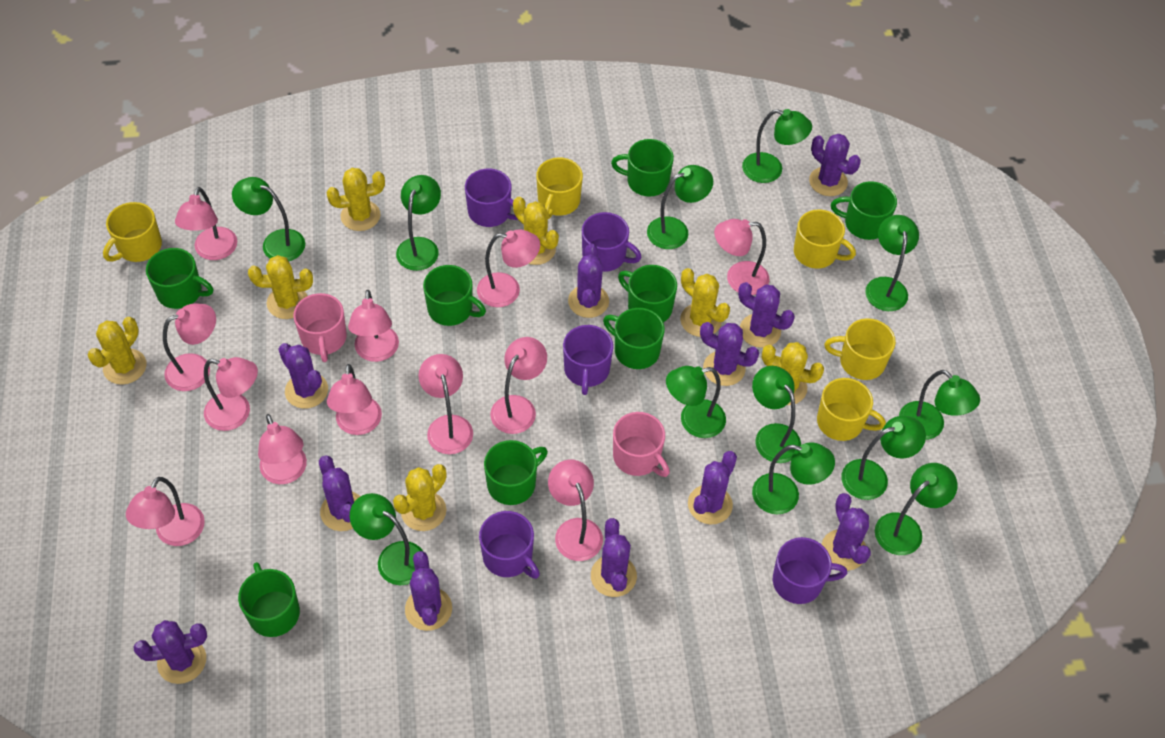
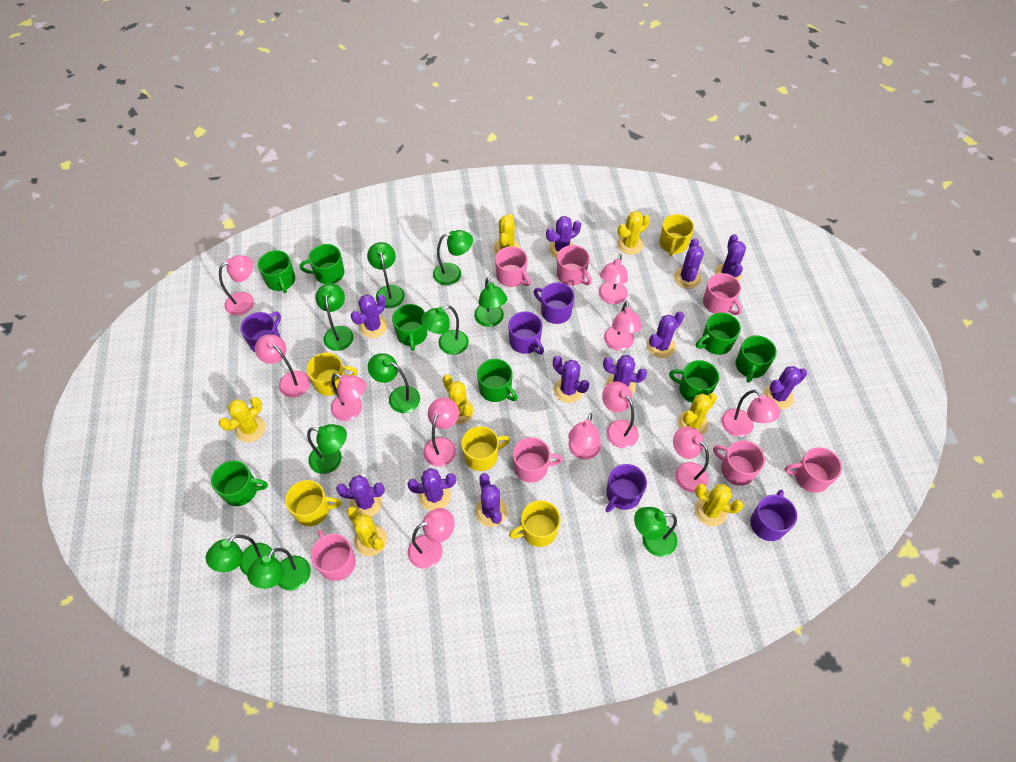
green lamp: 12 -> 10
pink lamp: 12 -> 11
pink mug: 2 -> 7

